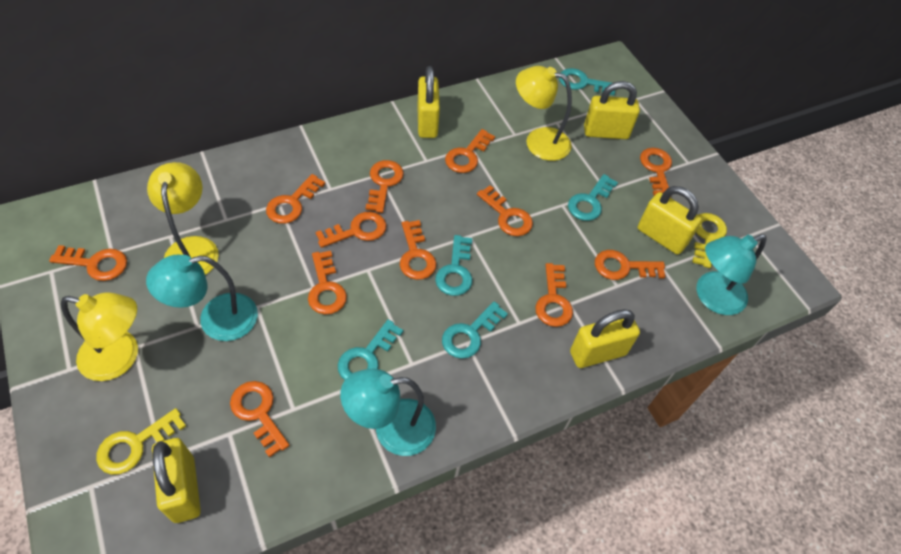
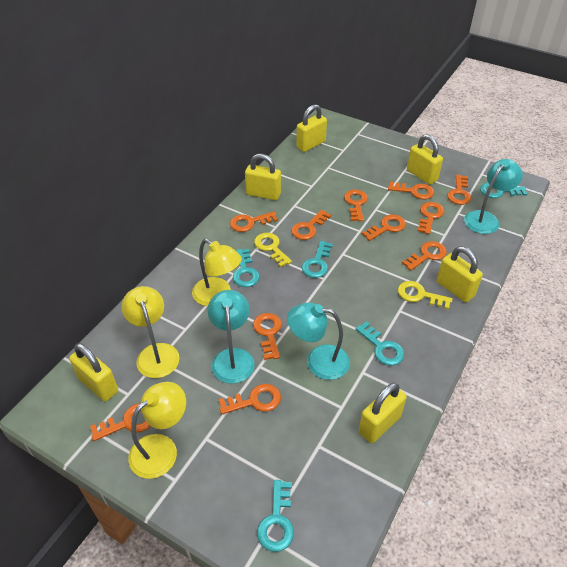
orange key: 12 -> 11
yellow padlock: 5 -> 6

